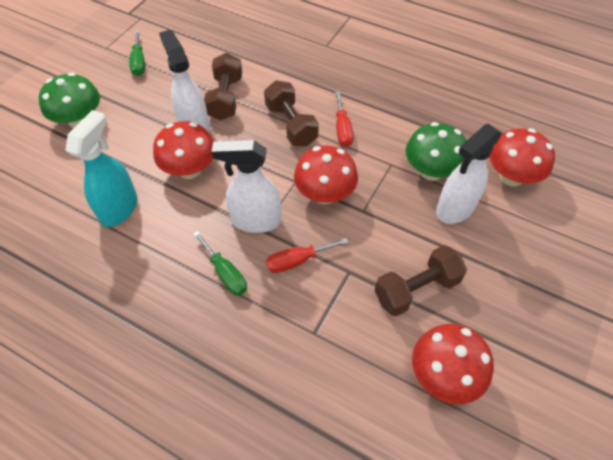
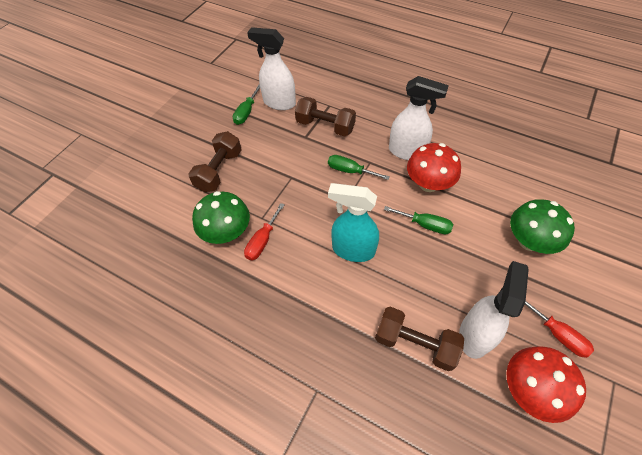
green screwdriver: 2 -> 3
red mushroom: 4 -> 2

